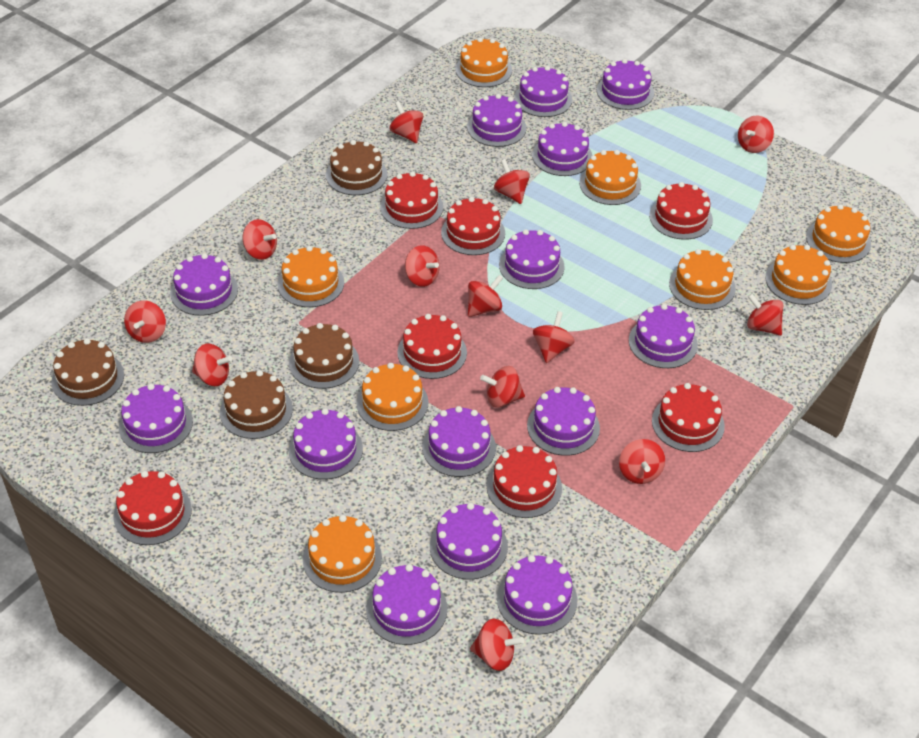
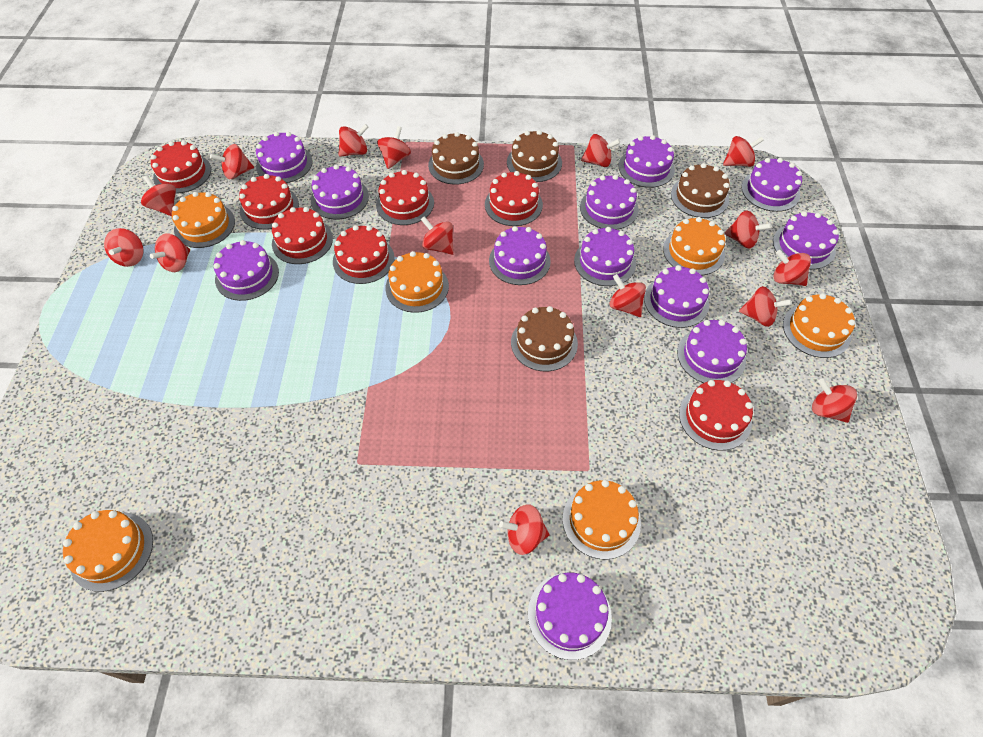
orange cake: 8 -> 6
purple cake: 14 -> 12
red spinning top: 13 -> 15

